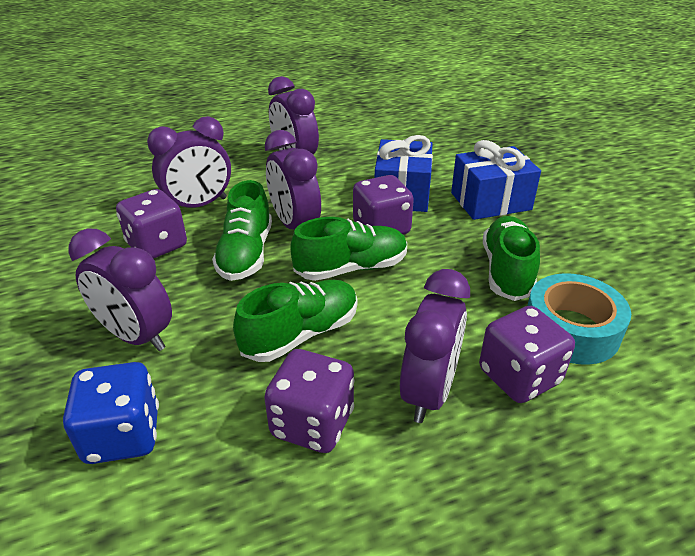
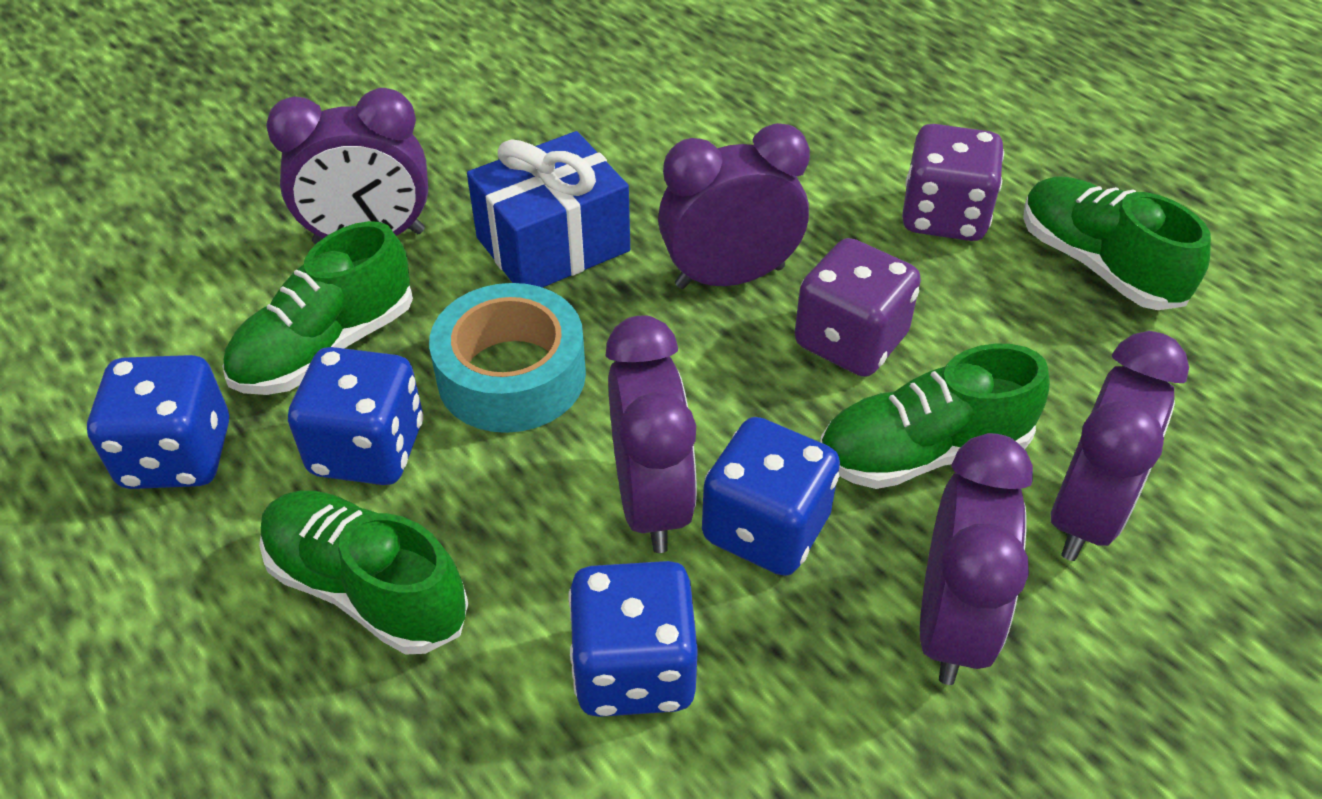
blue dice: 1 -> 4
blue gift: 2 -> 1
purple dice: 4 -> 2

